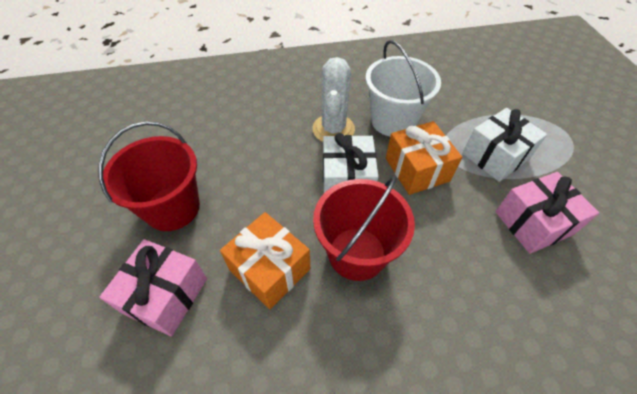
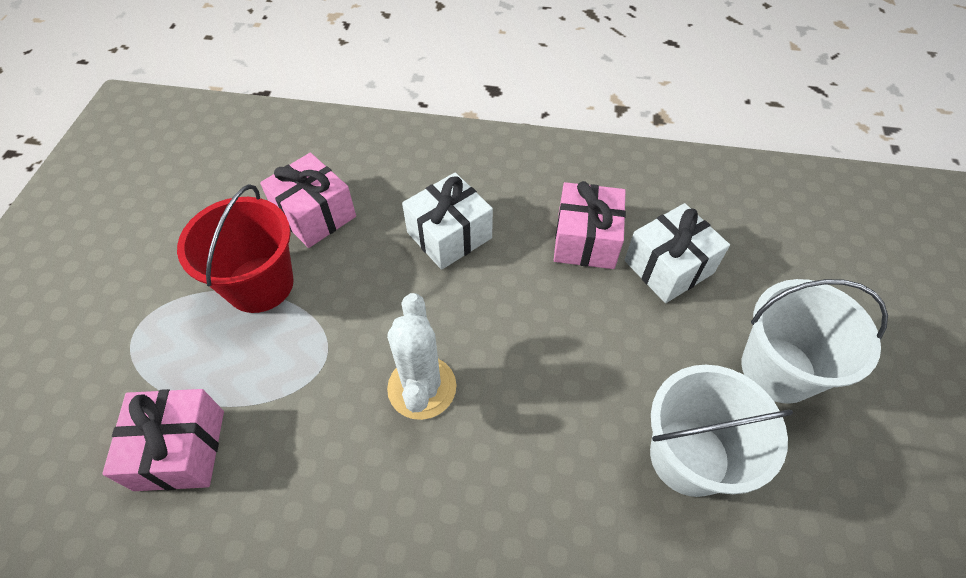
orange gift: 2 -> 0
pink gift: 2 -> 3
red bucket: 2 -> 1
white bucket: 1 -> 2

